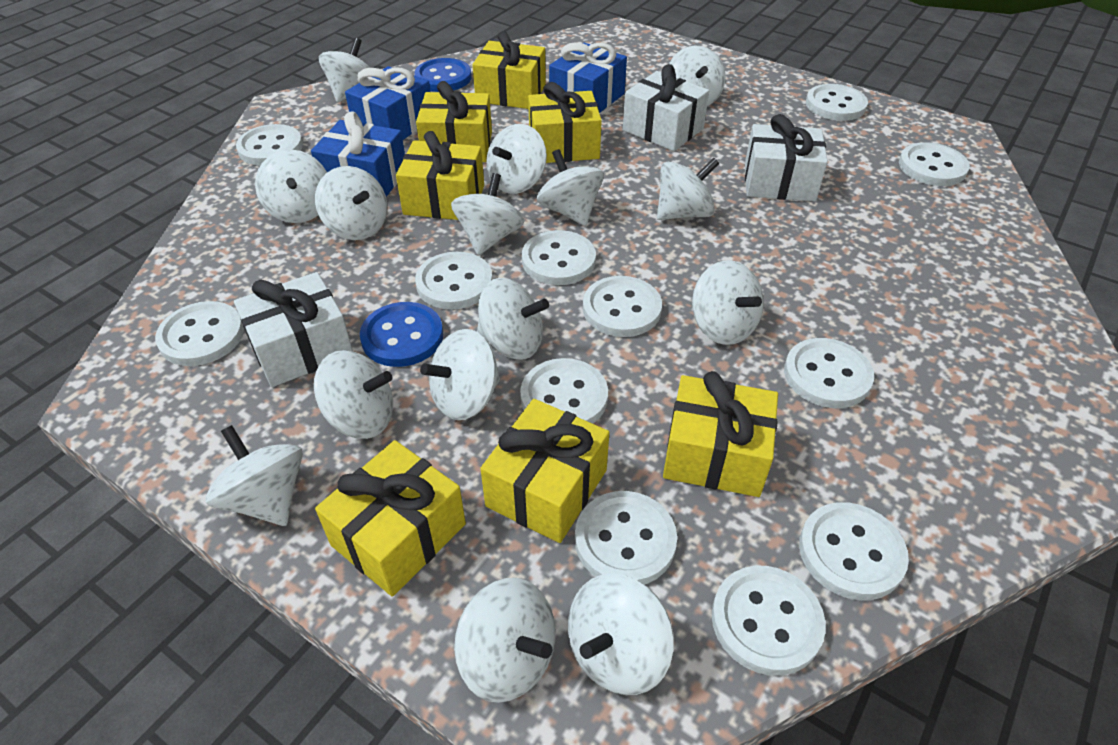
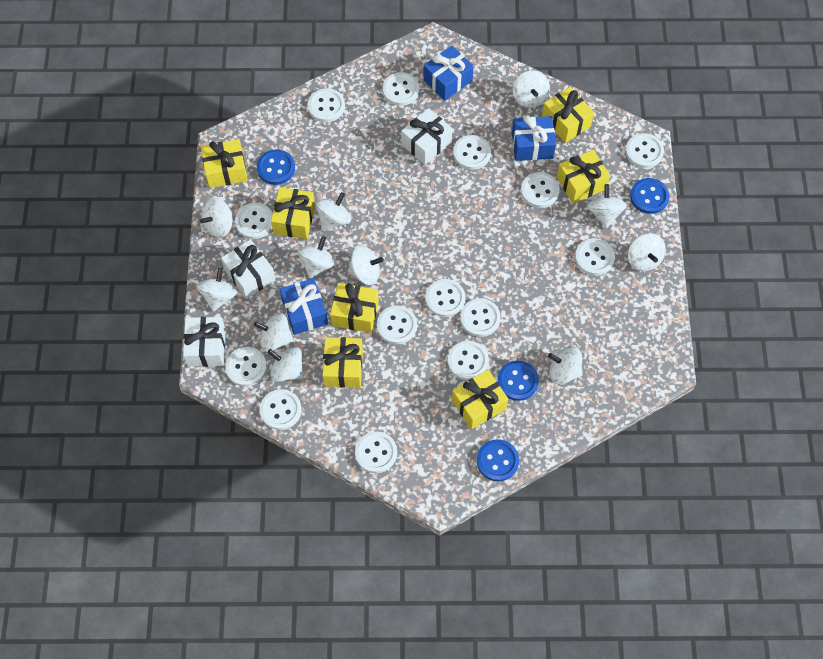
blue button: 2 -> 4
white button: 12 -> 14
white spinning top: 15 -> 11

